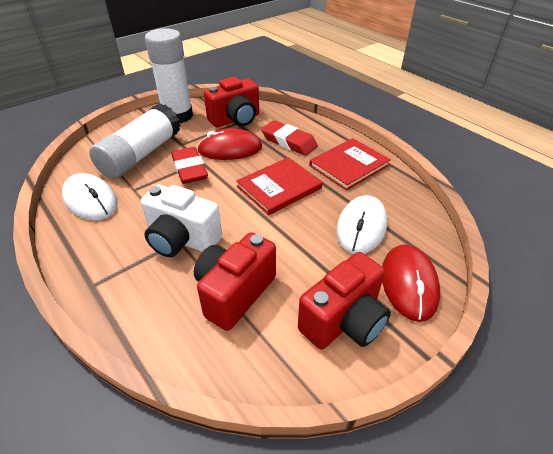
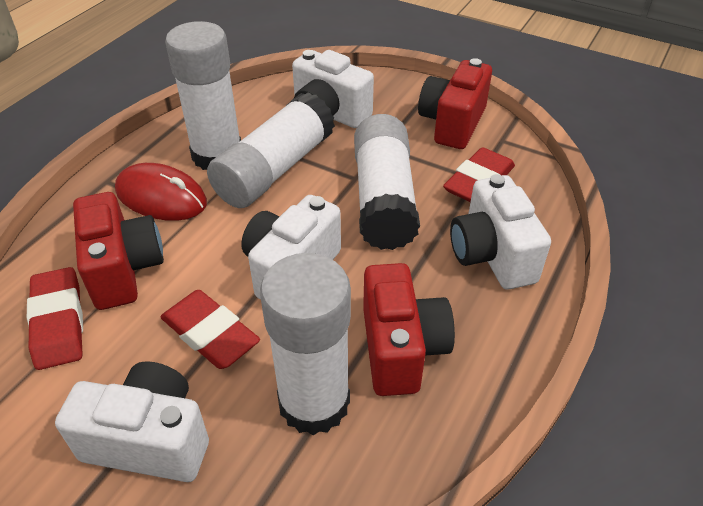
red book: 2 -> 0
red eraser: 2 -> 3
red mouse: 2 -> 1
white camera: 1 -> 4
white glue stick: 2 -> 4
white mouse: 2 -> 0

